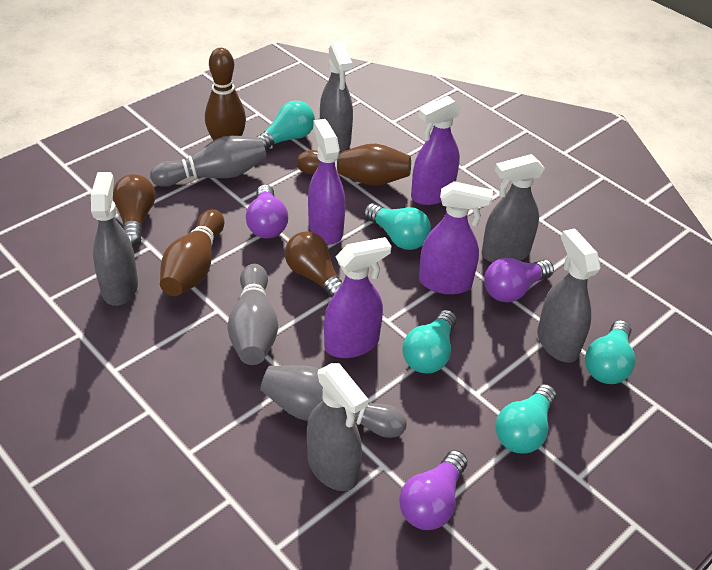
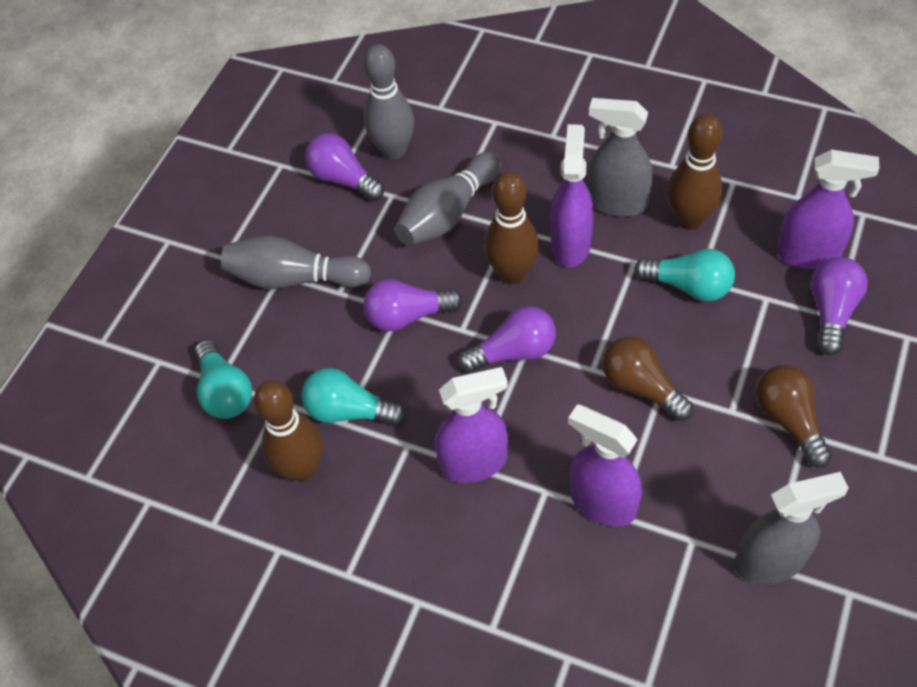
grey spray bottle: 5 -> 2
purple light bulb: 3 -> 4
turquoise light bulb: 5 -> 3

